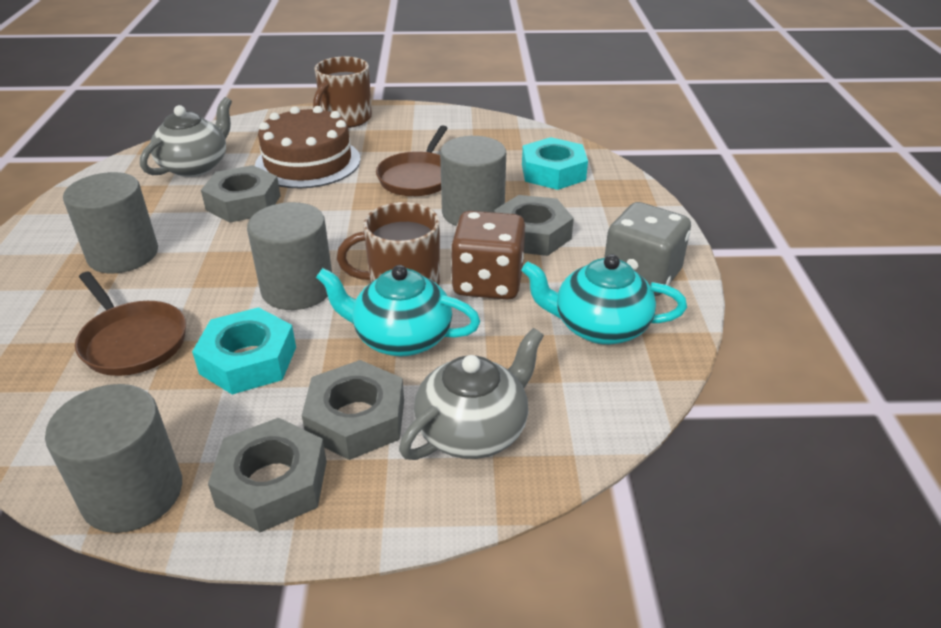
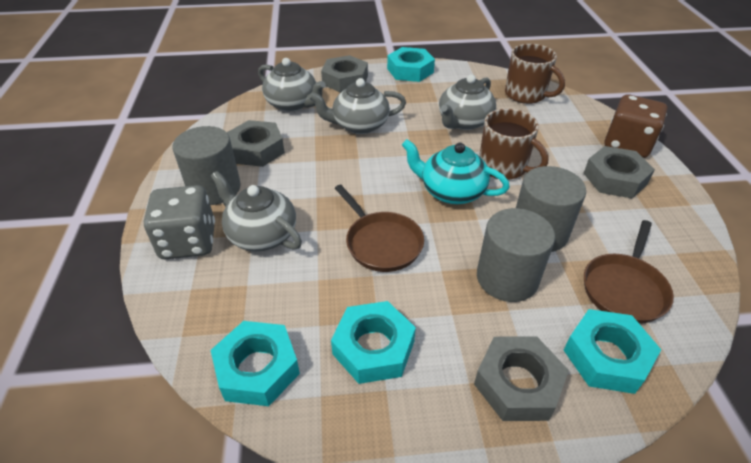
brown cake: 1 -> 0
grey cylinder: 4 -> 3
grey teapot: 2 -> 4
turquoise nut: 2 -> 4
turquoise teapot: 2 -> 1

